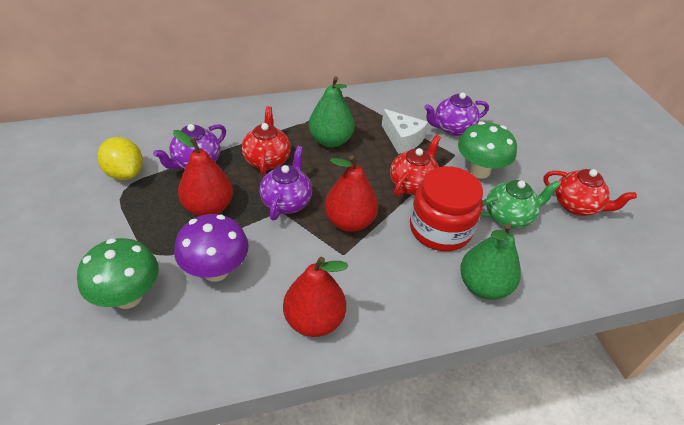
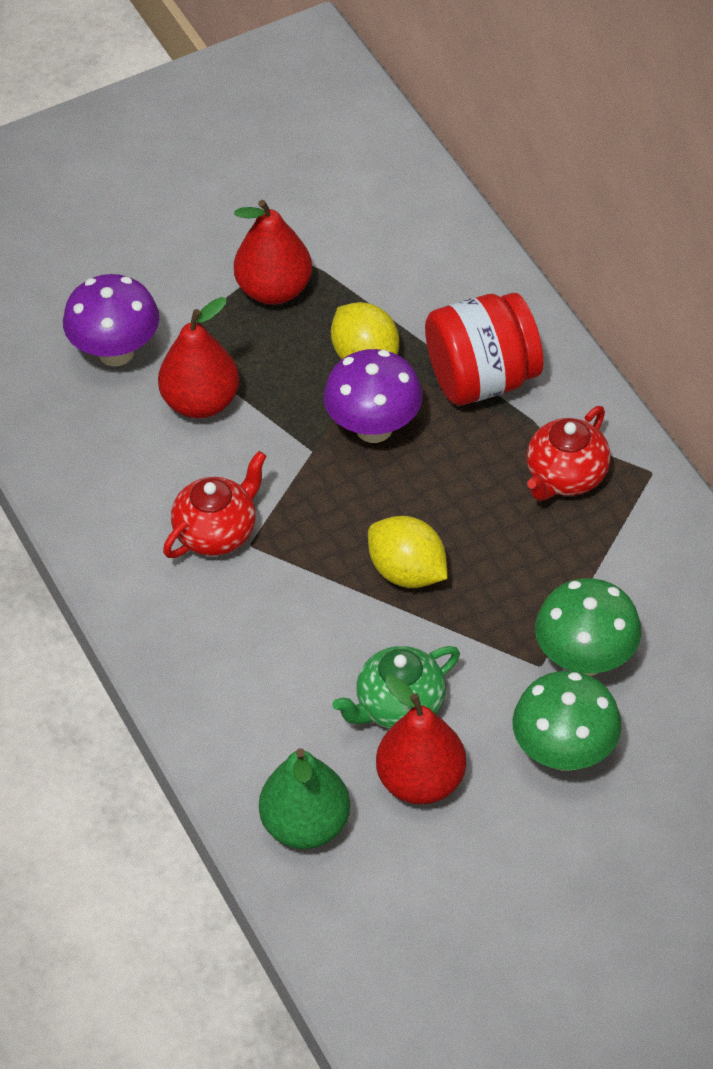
green pear: 2 -> 1
purple mushroom: 1 -> 2
purple teapot: 3 -> 0
red teapot: 3 -> 2
white cheese: 1 -> 0
yellow lemon: 1 -> 2

